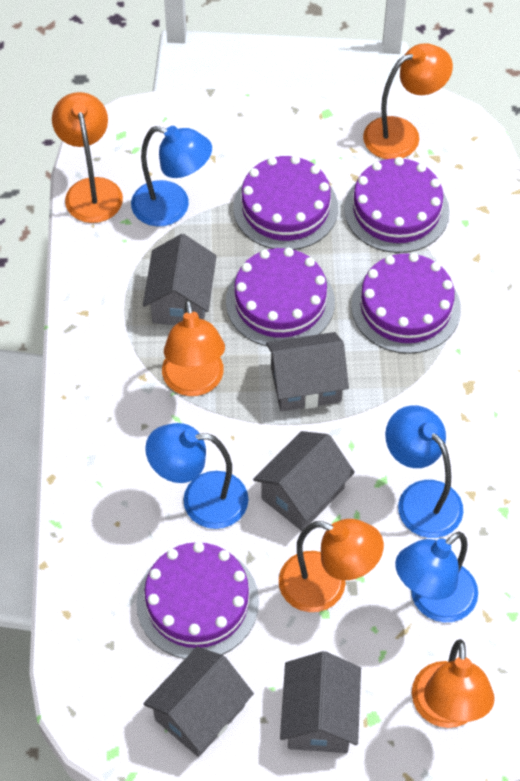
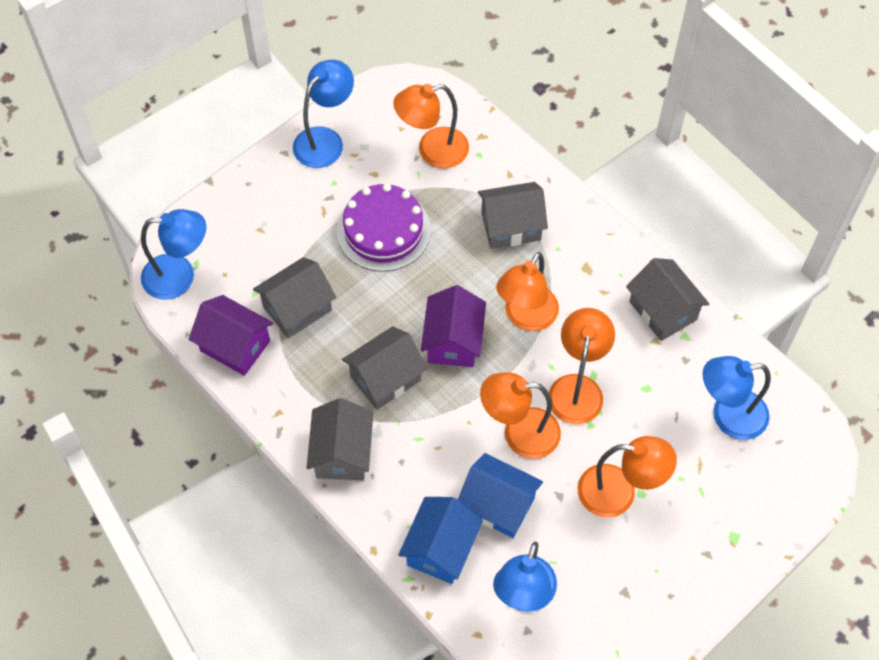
blue house: 0 -> 2
purple cake: 5 -> 1
purple house: 0 -> 2

